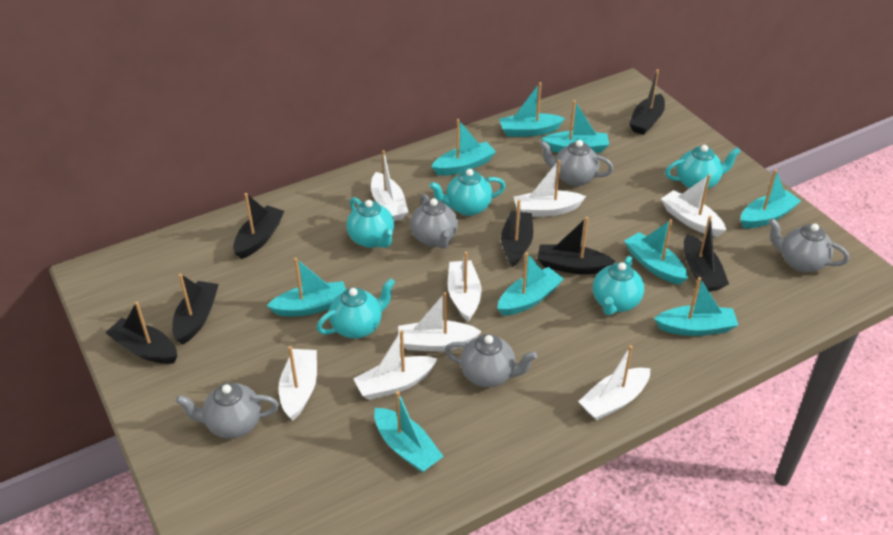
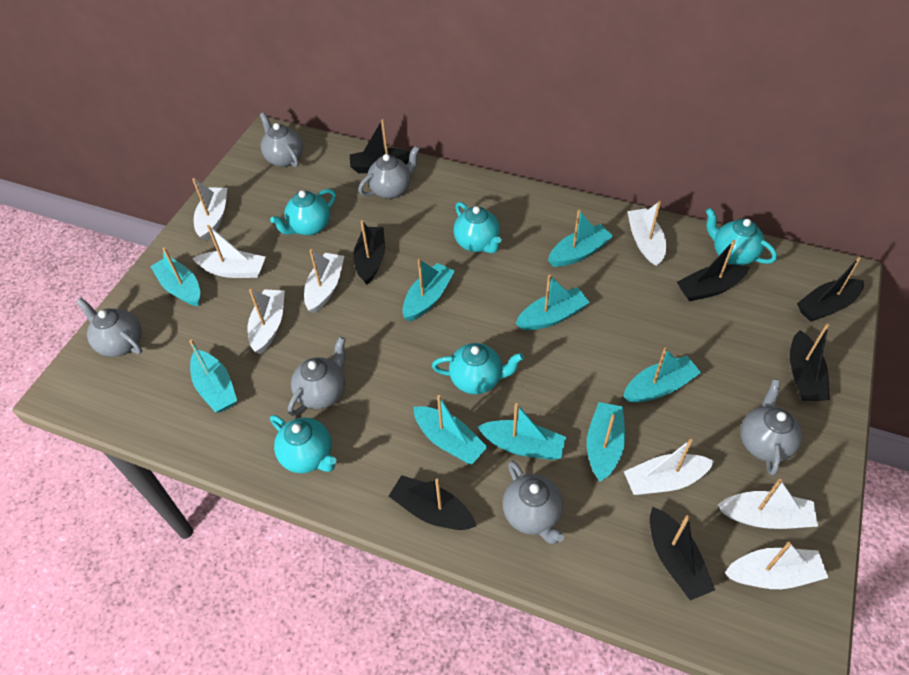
grey teapot: 5 -> 6

